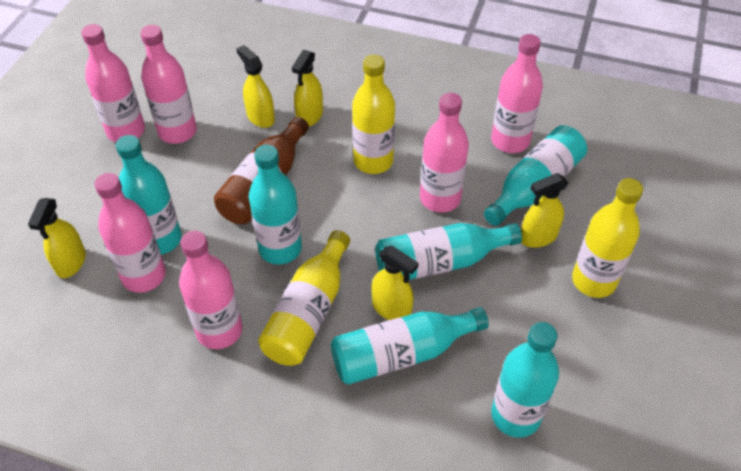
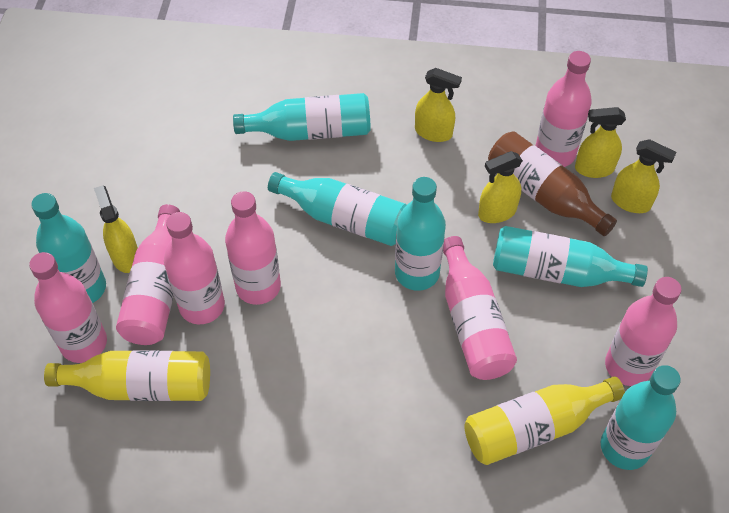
pink bottle: 6 -> 7
yellow bottle: 3 -> 2

